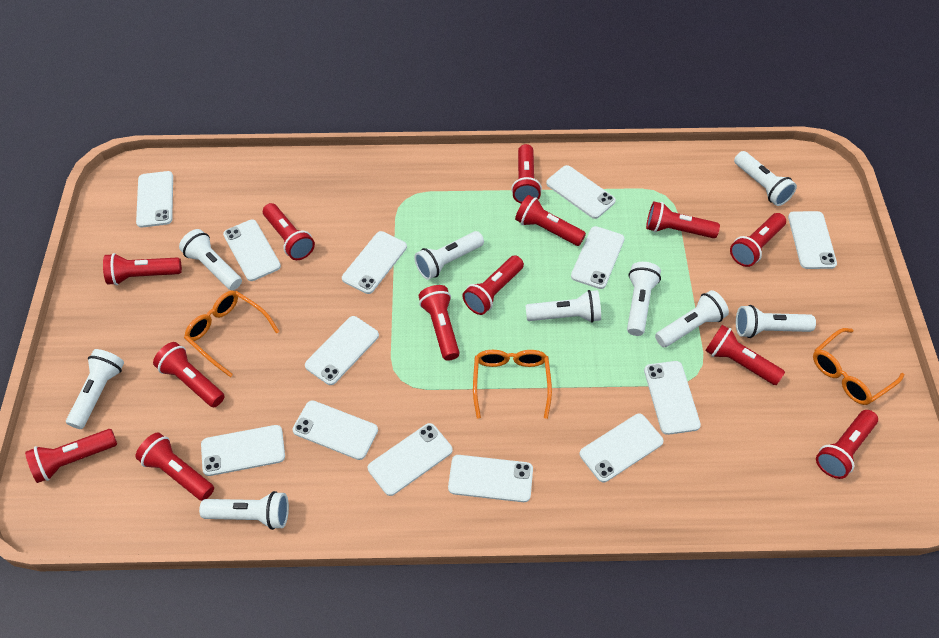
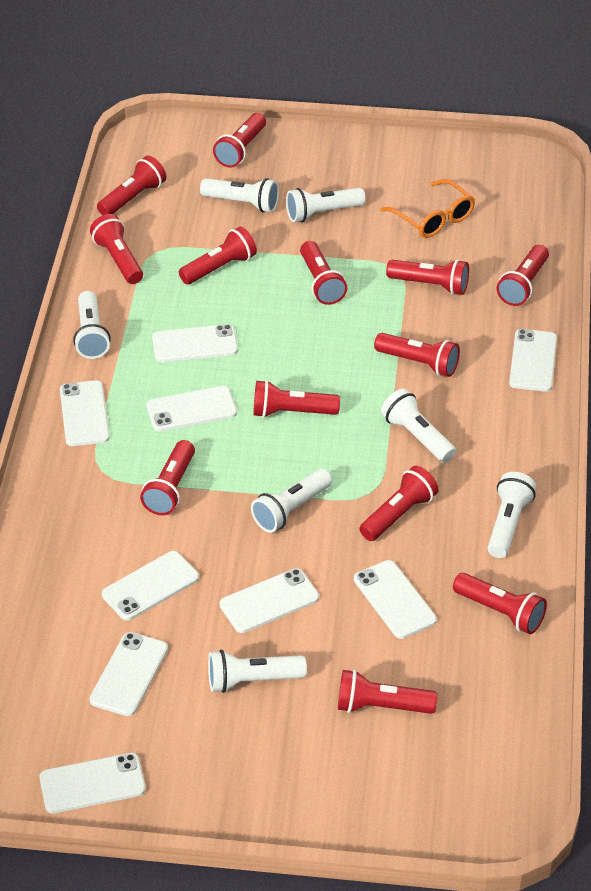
orange glasses: 3 -> 1
white flashlight: 9 -> 7
white phone: 13 -> 9

